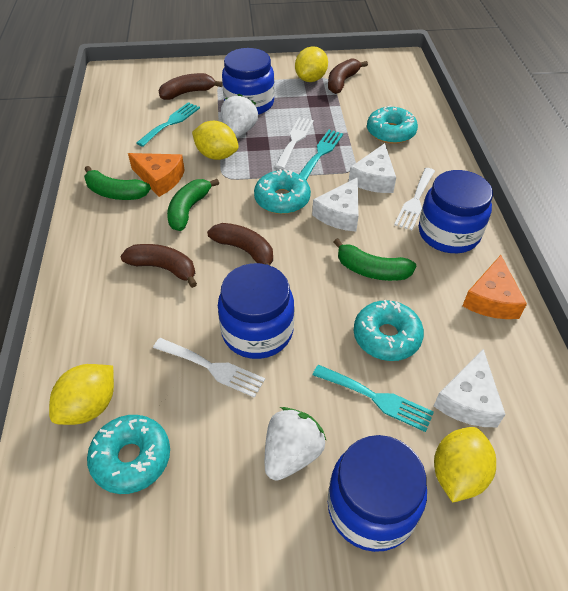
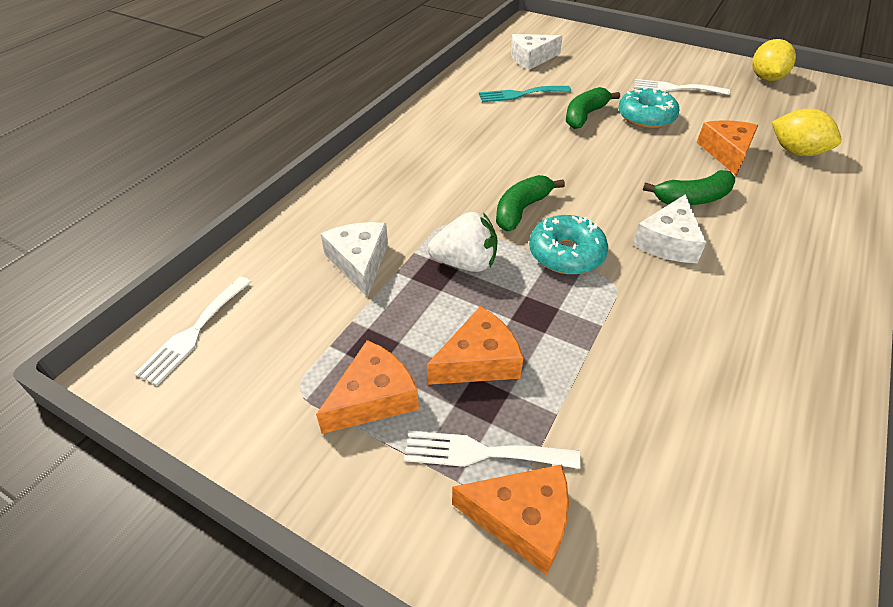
blue jar: 4 -> 0
brown banana: 4 -> 0
orange cheese: 2 -> 4
turquoise donut: 4 -> 2
turquoise fork: 3 -> 1
white strawberry: 2 -> 1
yellow lemon: 4 -> 2

